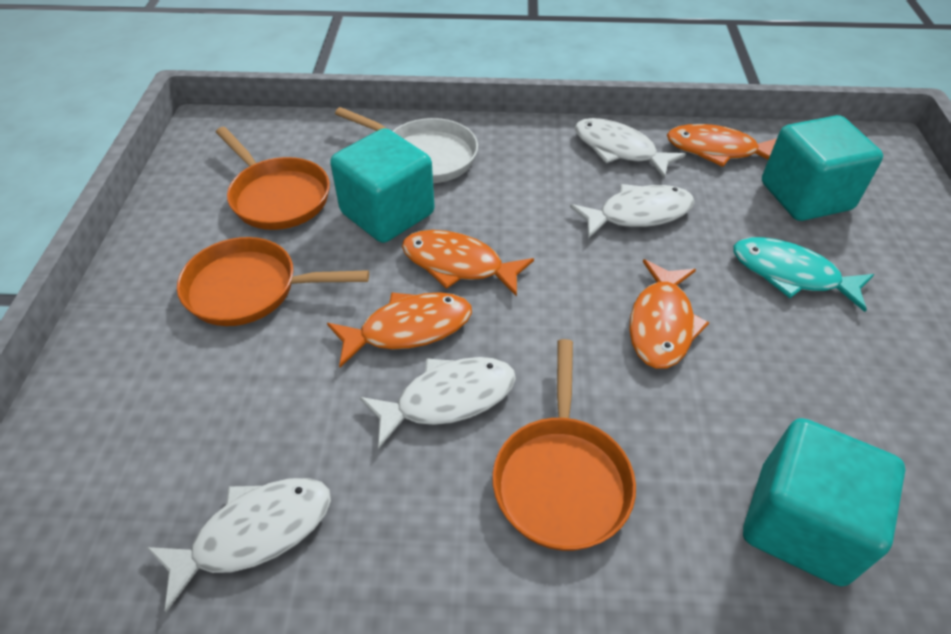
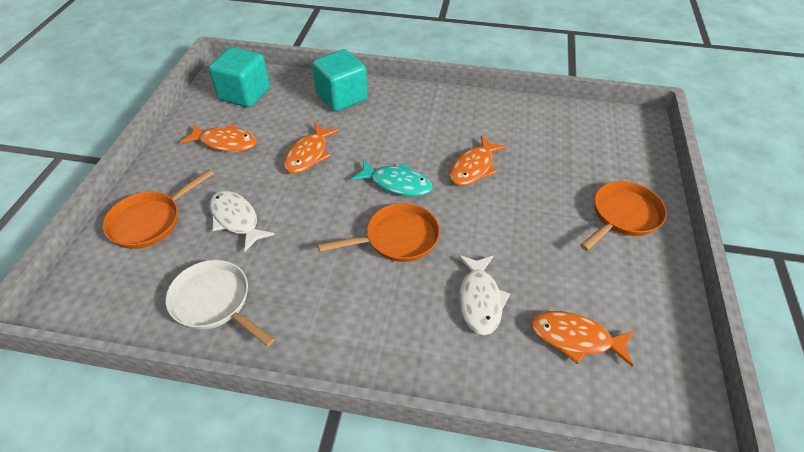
turquoise cube: 3 -> 2
white fish: 4 -> 2

